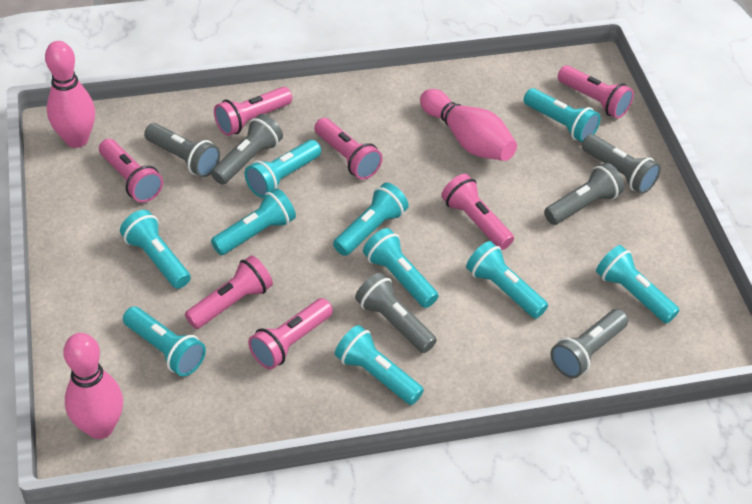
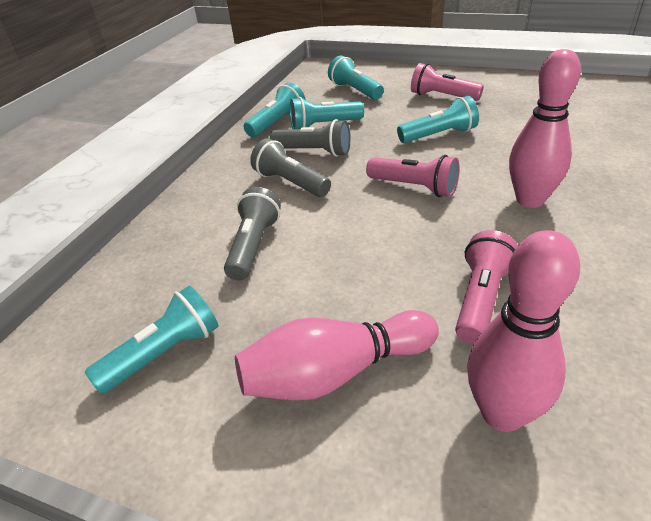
grey flashlight: 6 -> 3
pink flashlight: 7 -> 3
turquoise flashlight: 10 -> 5

